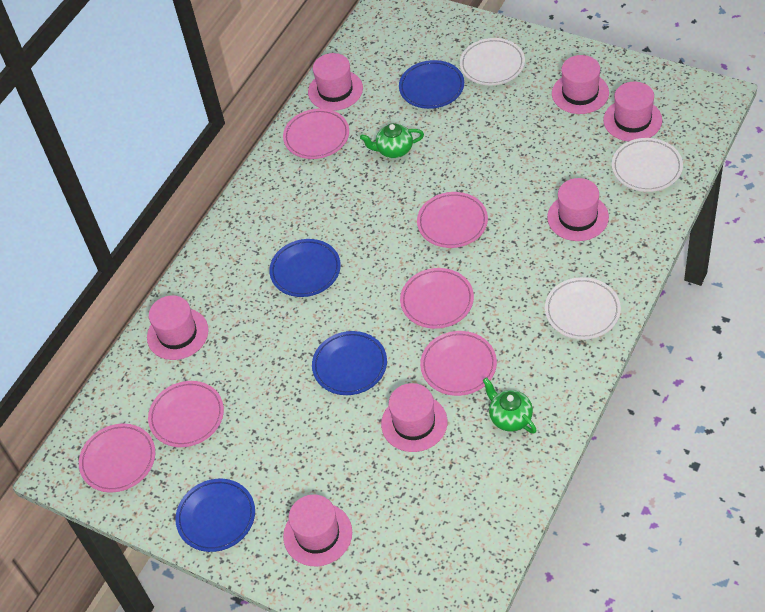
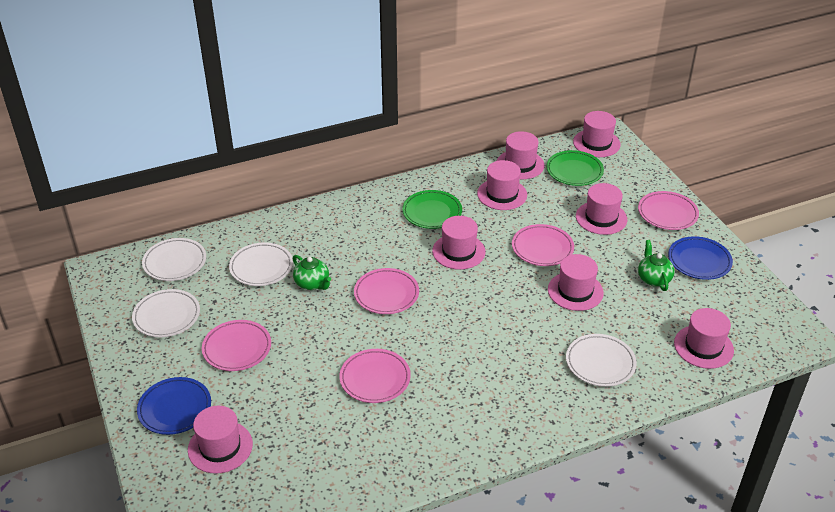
blue plate: 4 -> 2
green plate: 0 -> 2
pink hat: 7 -> 8
pink plate: 6 -> 5
white plate: 3 -> 4

